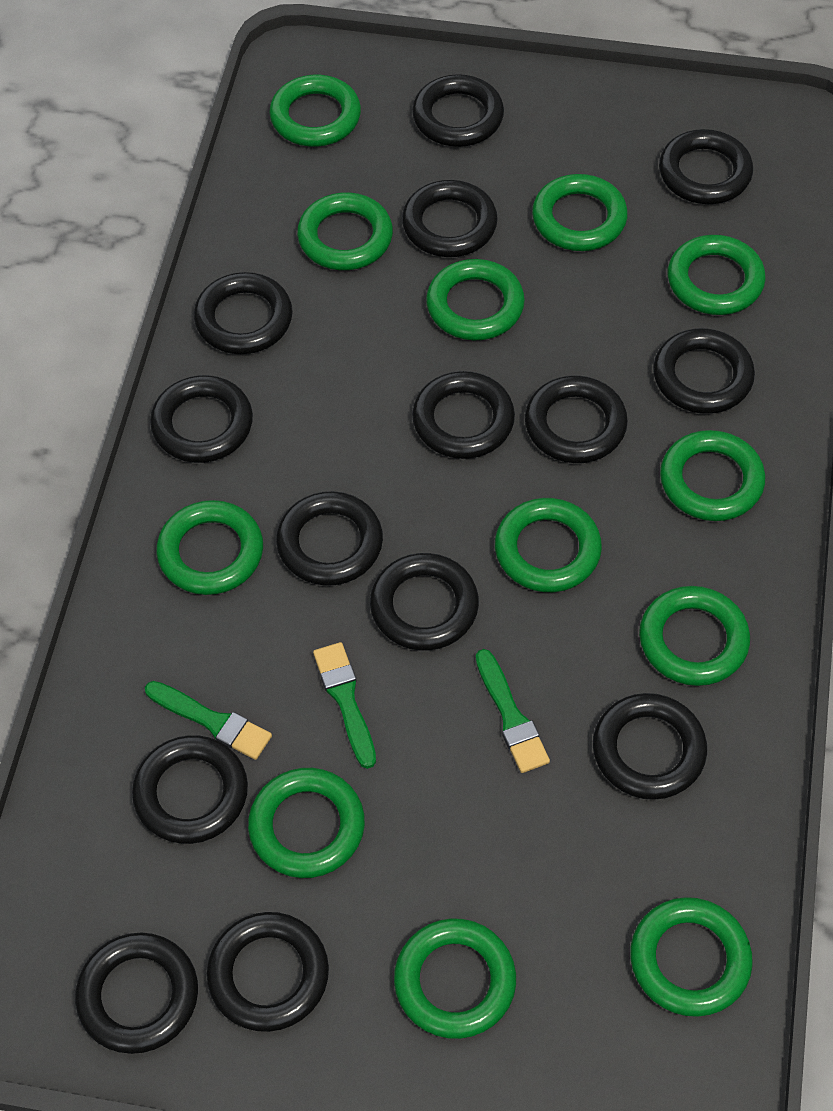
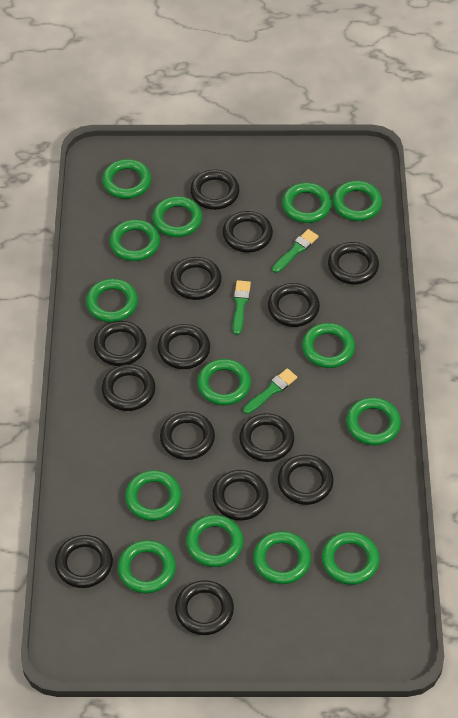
green ring: 12 -> 14

